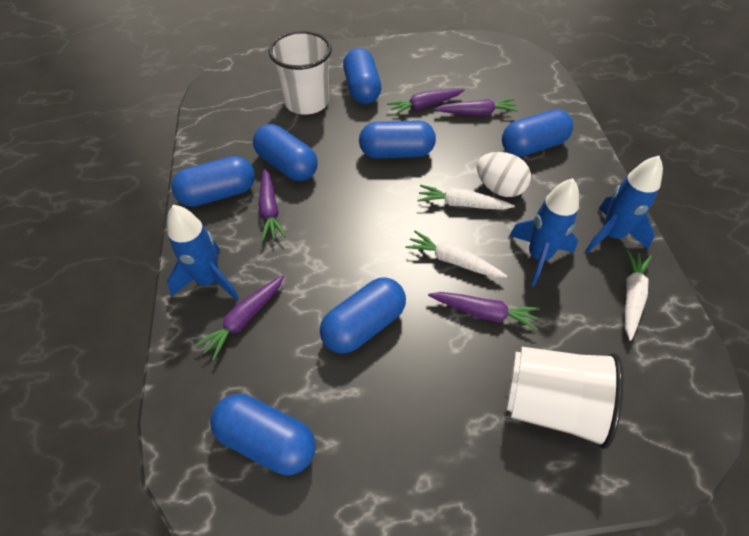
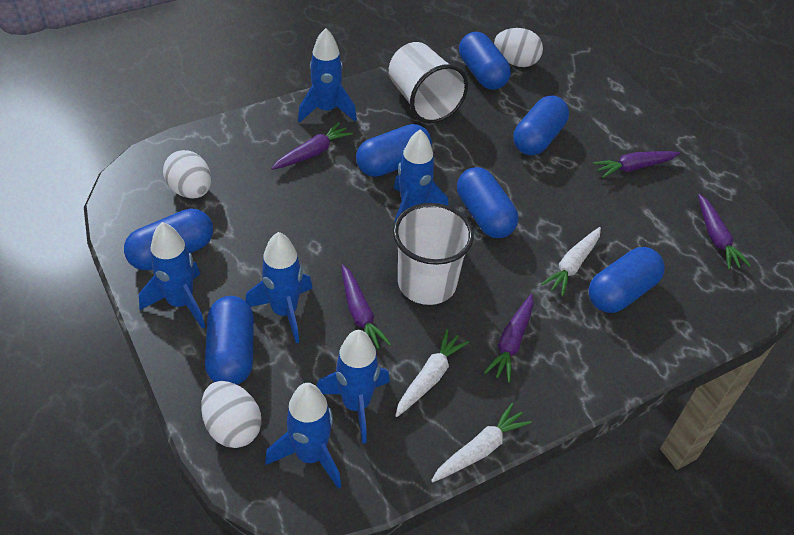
blue rocket: 3 -> 6
white egg: 1 -> 3

